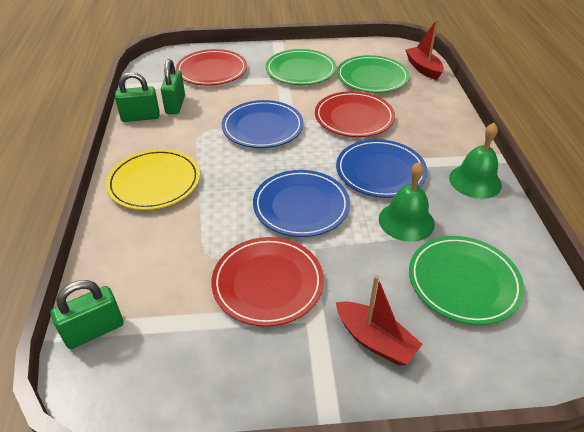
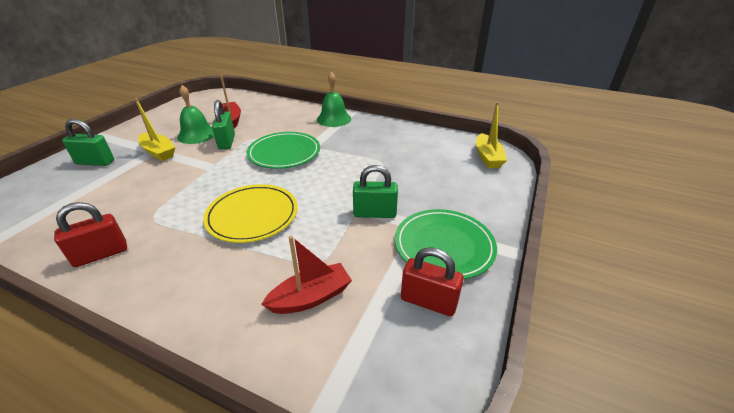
blue plate: 3 -> 0
green plate: 3 -> 2
red padlock: 0 -> 2
red plate: 3 -> 0
yellow boat: 0 -> 2

